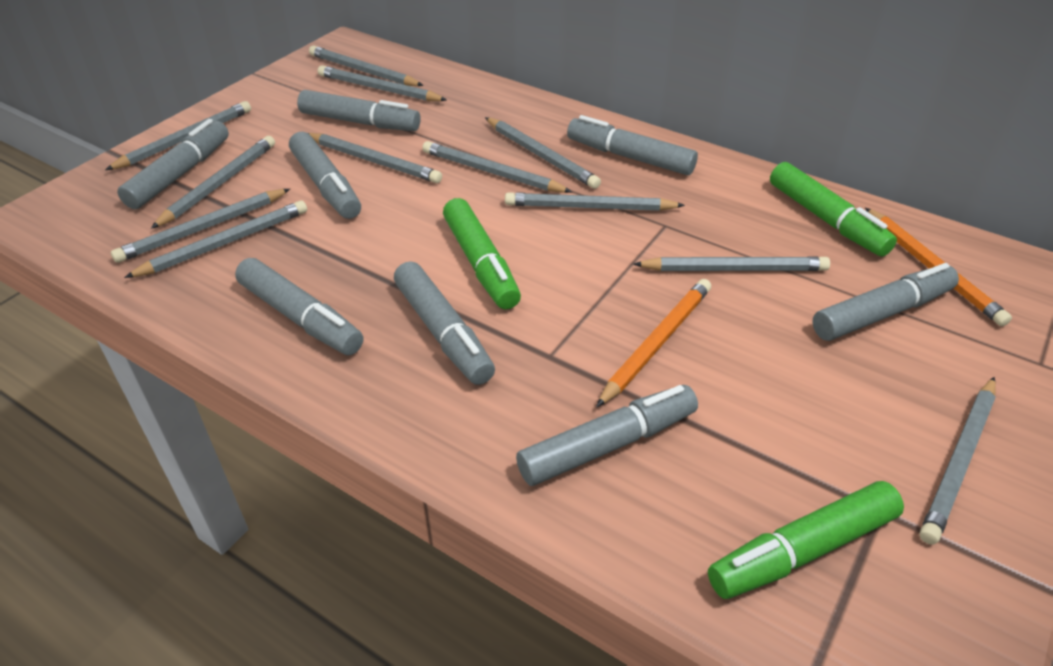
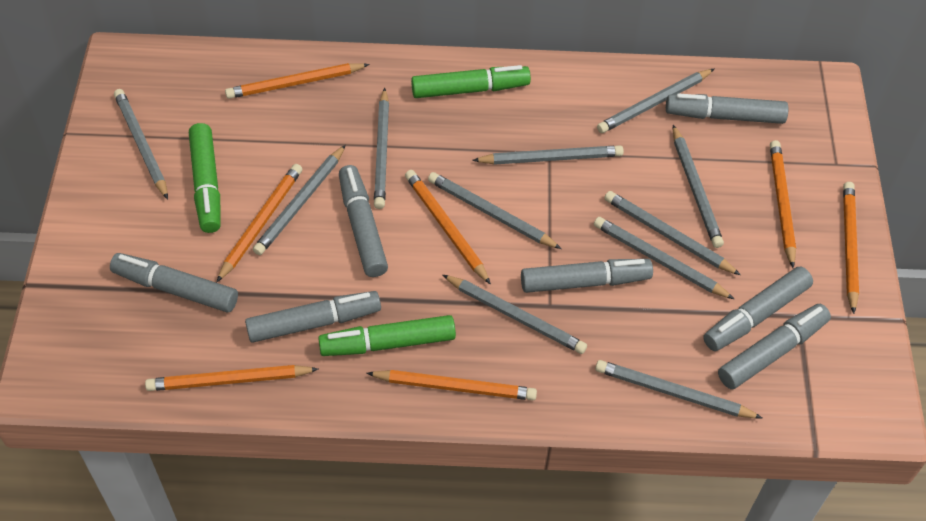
grey marker: 8 -> 7
grey pencil: 12 -> 11
orange pencil: 2 -> 7

